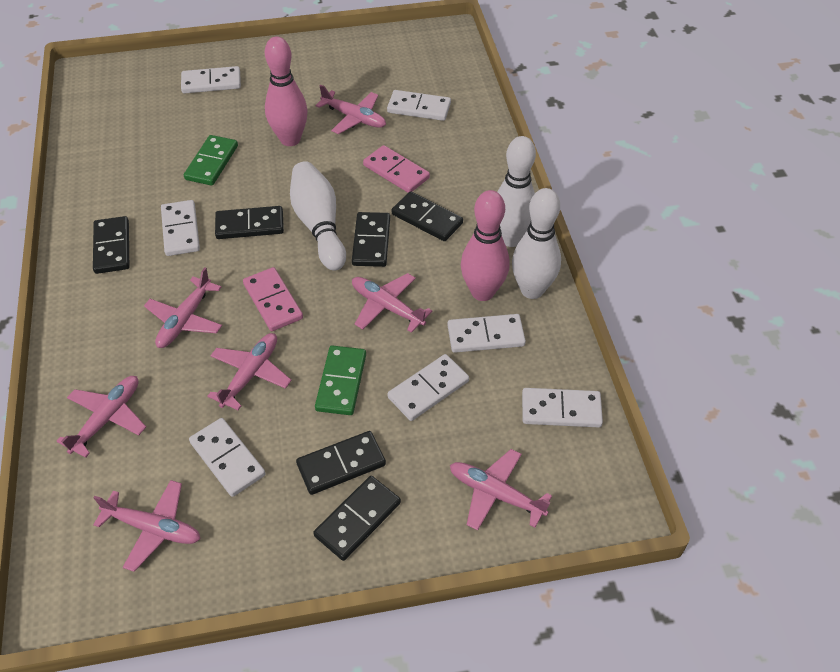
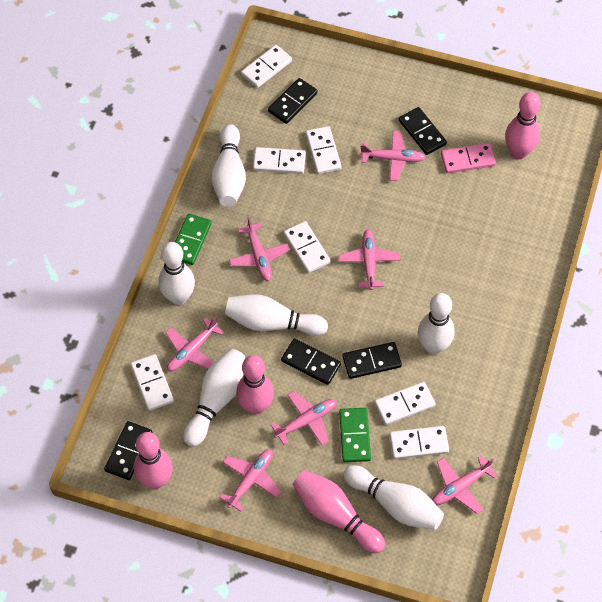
black domino: 6 -> 5
pink bowling pin: 2 -> 4
pink domino: 2 -> 1
white bowling pin: 3 -> 6

